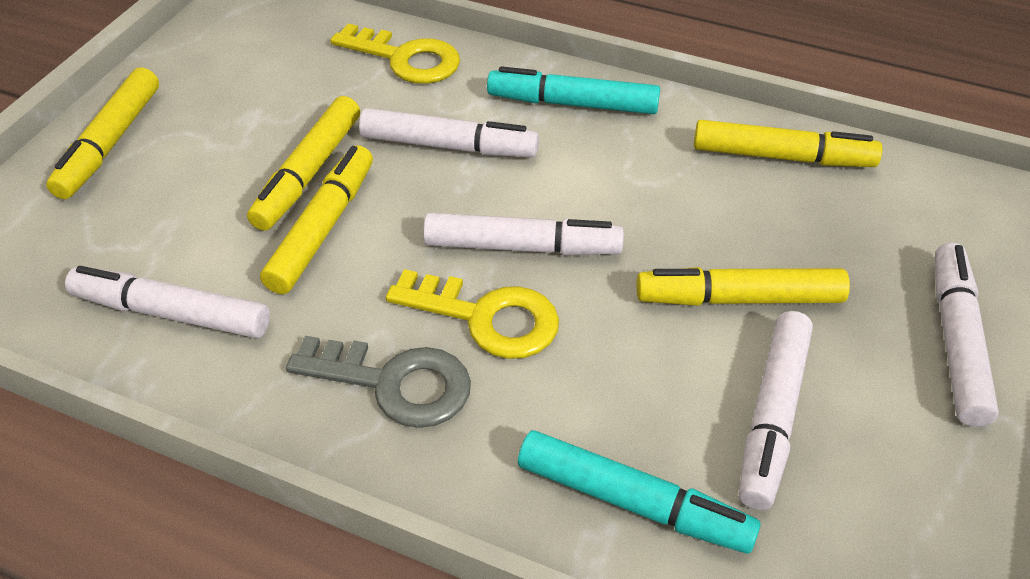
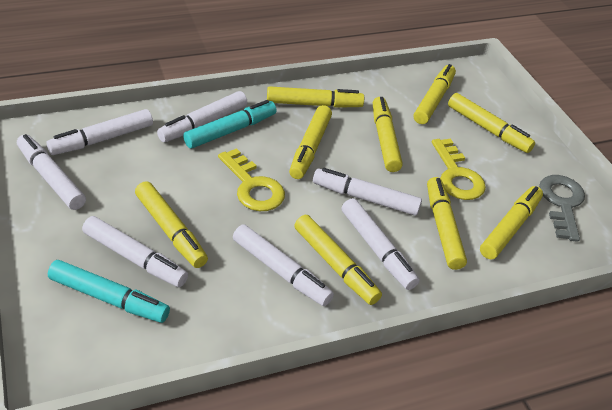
white marker: 5 -> 7
yellow marker: 5 -> 9

